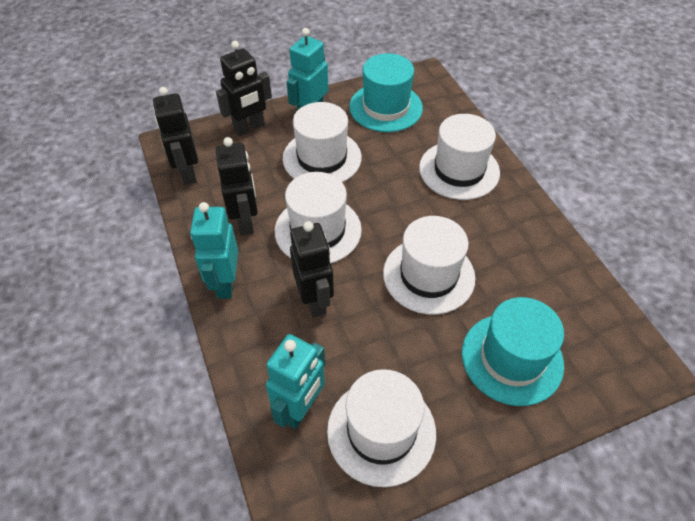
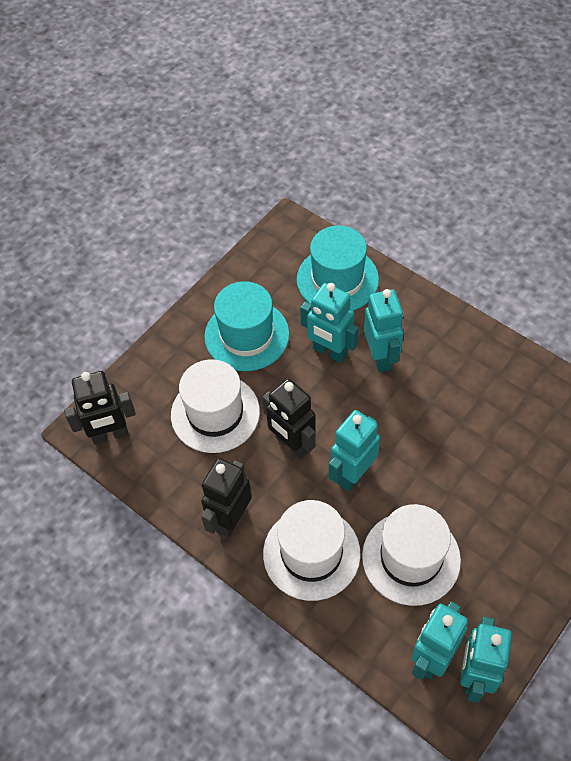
black robot: 4 -> 3
turquoise robot: 3 -> 5
white hat: 5 -> 3

